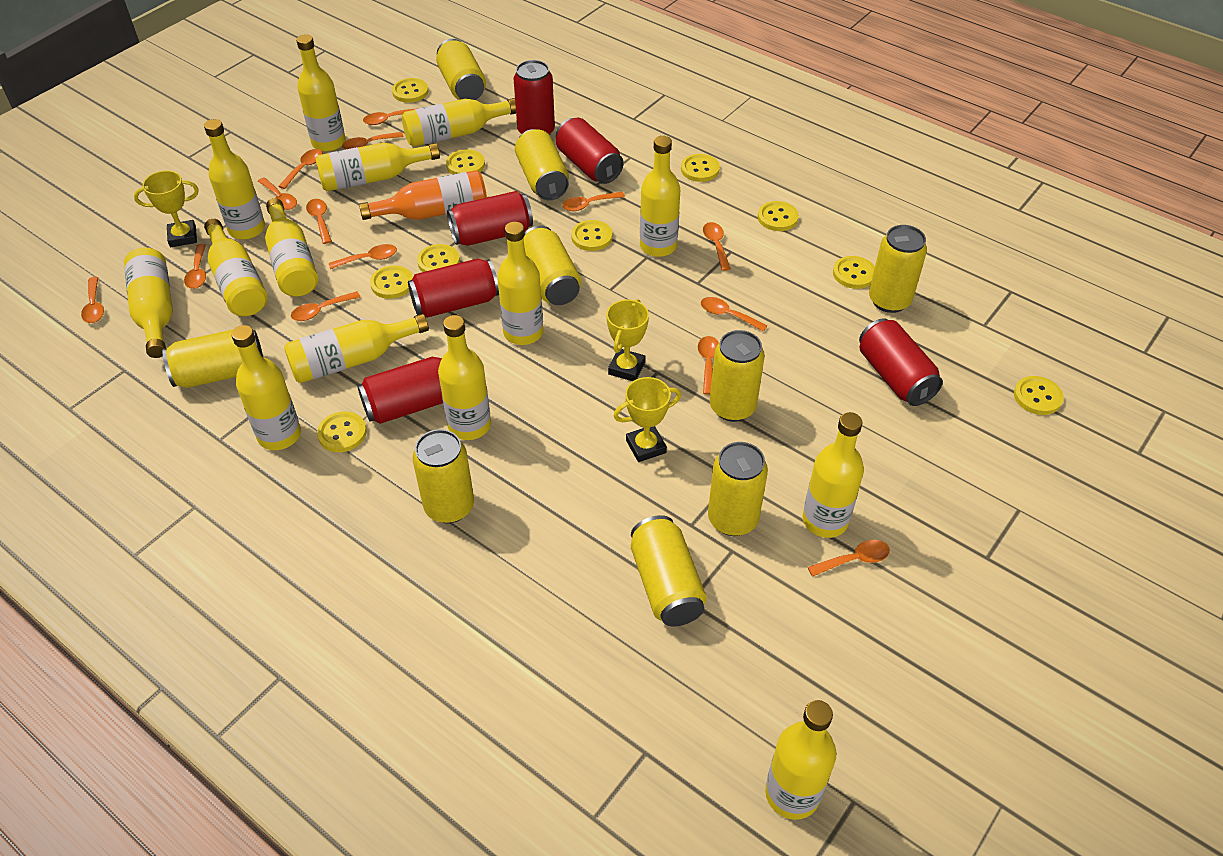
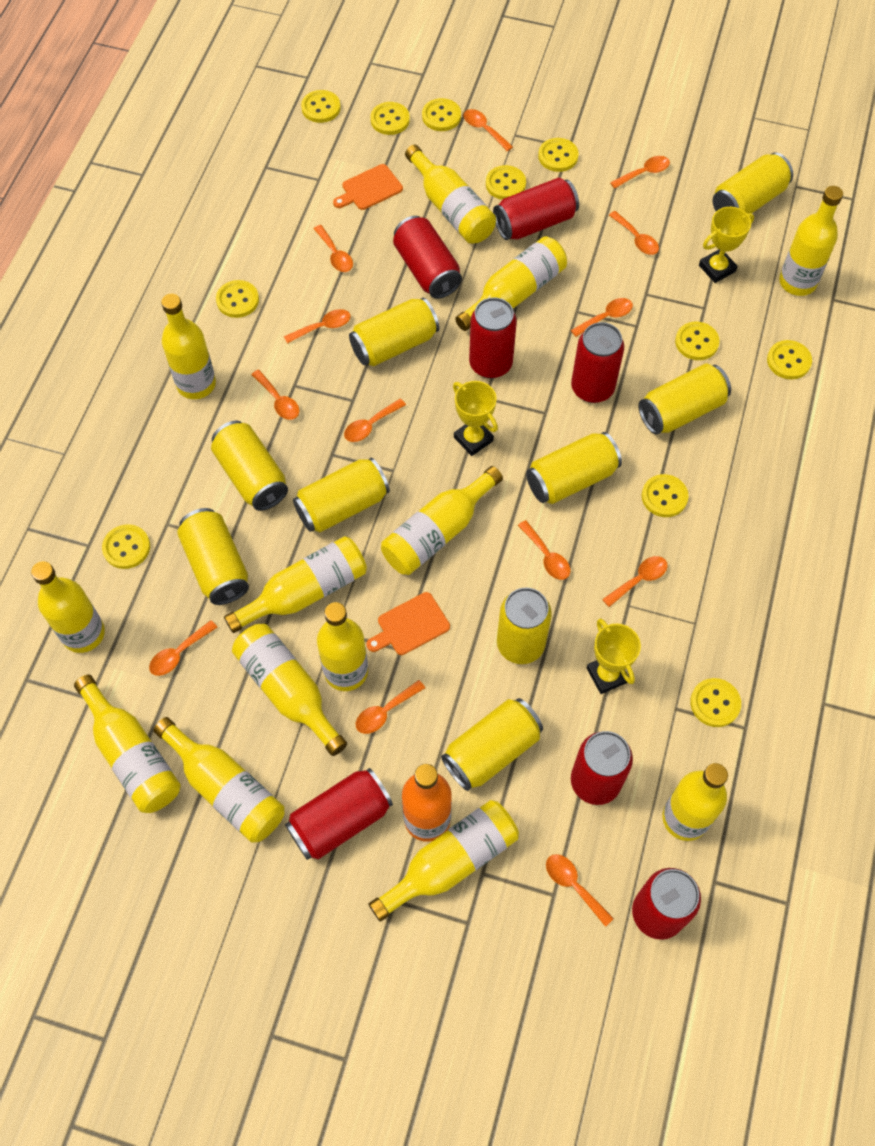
orange cutting board: 0 -> 2
orange spoon: 14 -> 13
red can: 6 -> 7
yellow bottle: 14 -> 13
yellow button: 10 -> 11

